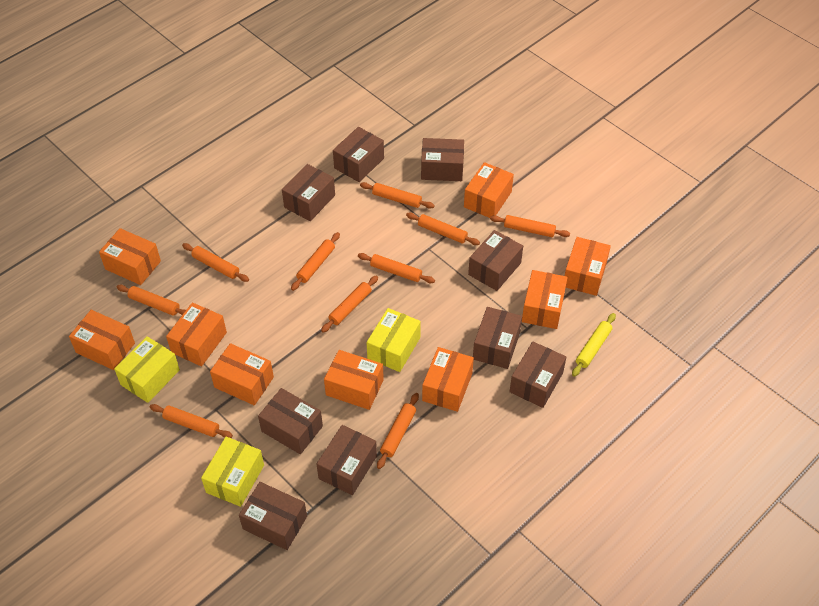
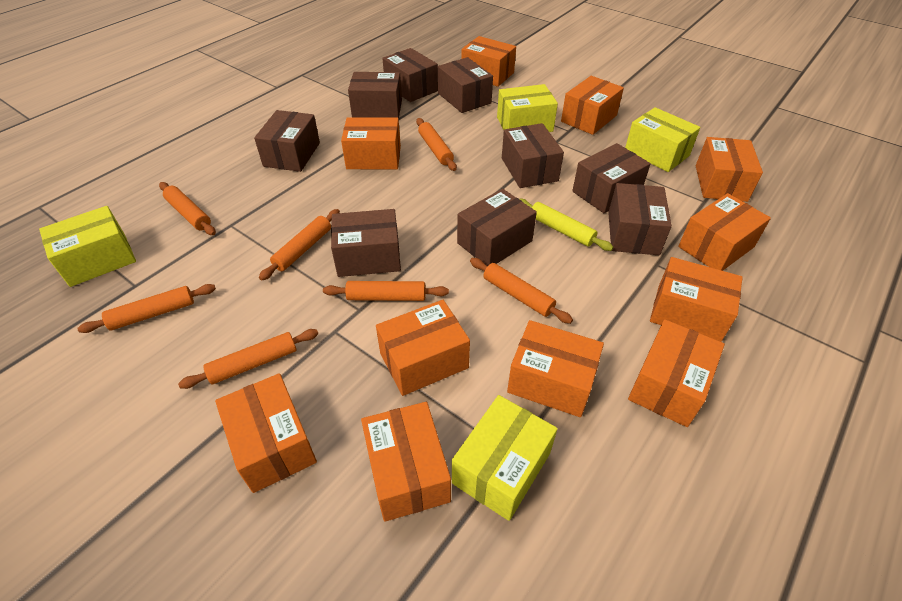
orange box: 9 -> 11
orange rolling pin: 10 -> 7
yellow box: 3 -> 4

